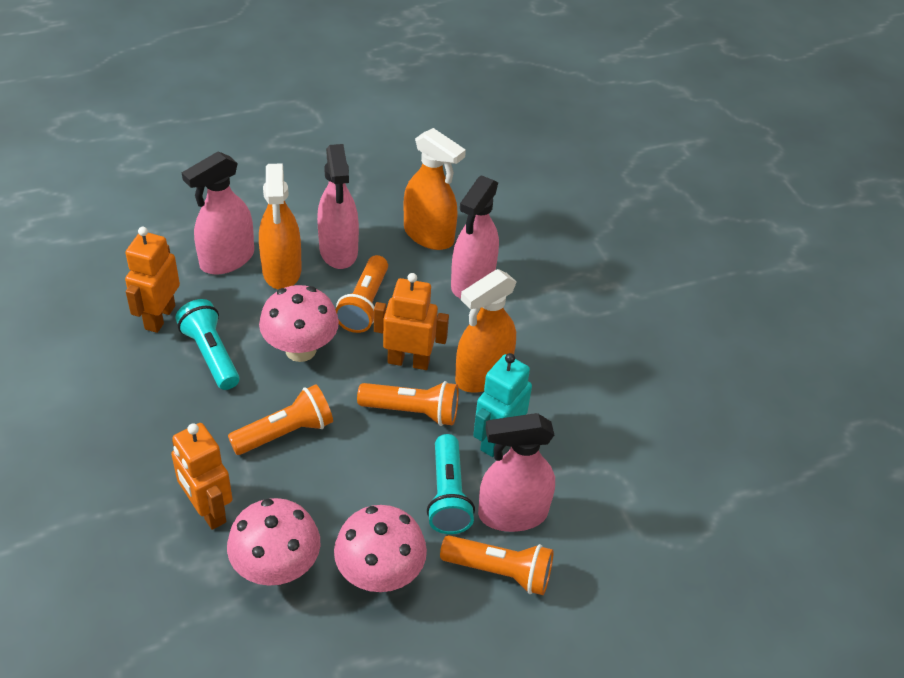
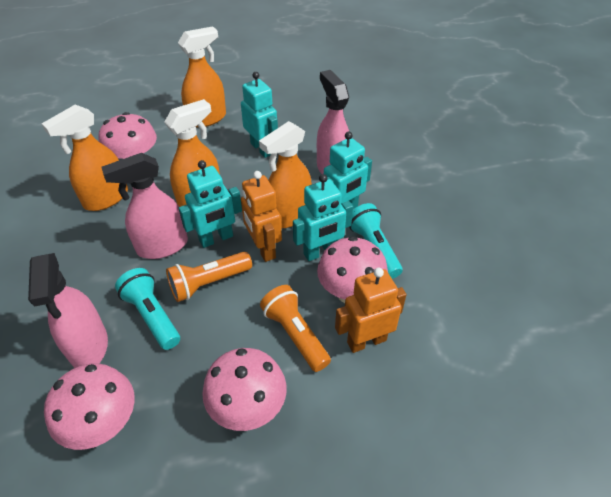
orange flashlight: 4 -> 2
orange robot: 3 -> 2
orange spray bottle: 3 -> 4
pink mushroom: 3 -> 4
pink spray bottle: 4 -> 3
turquoise robot: 1 -> 4

